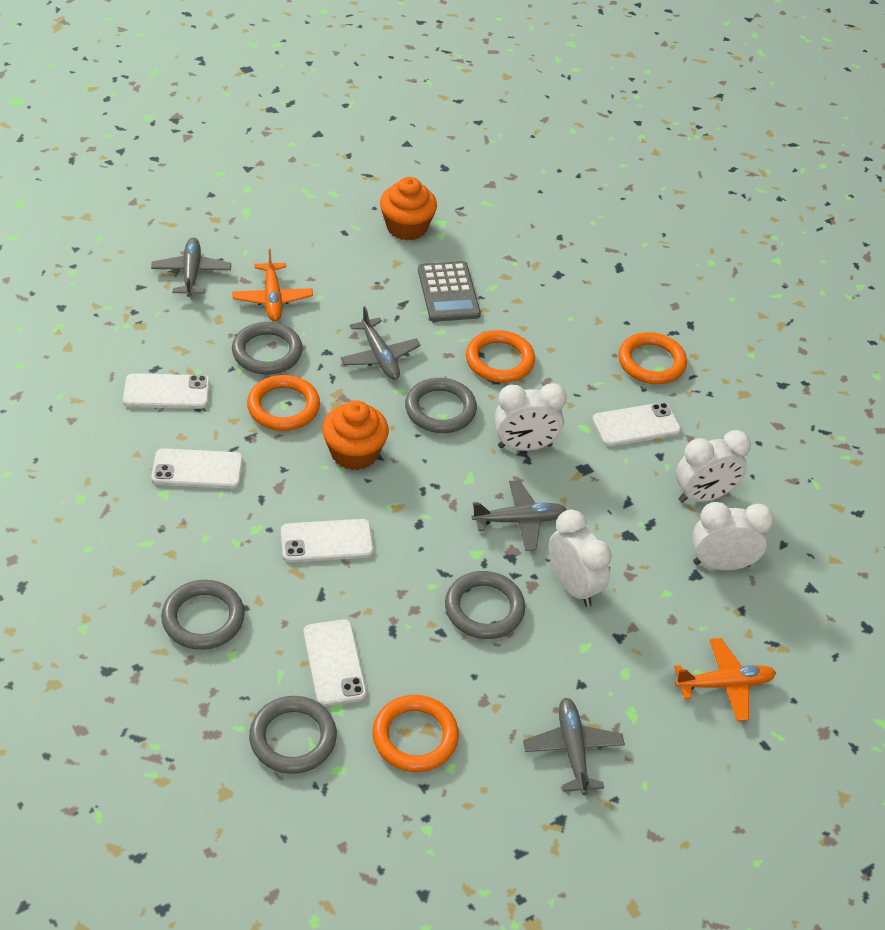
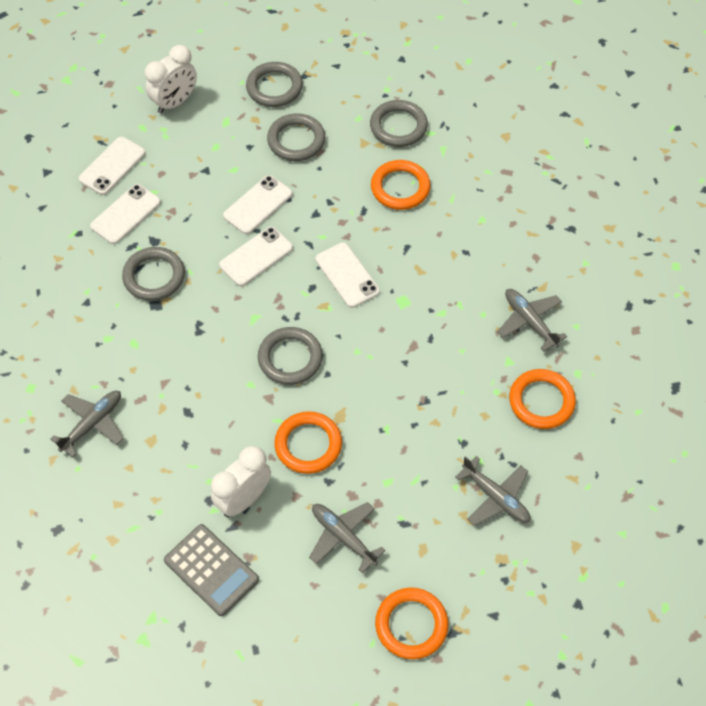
orange cupcake: 2 -> 0
orange plane: 2 -> 0
white clock: 4 -> 2

